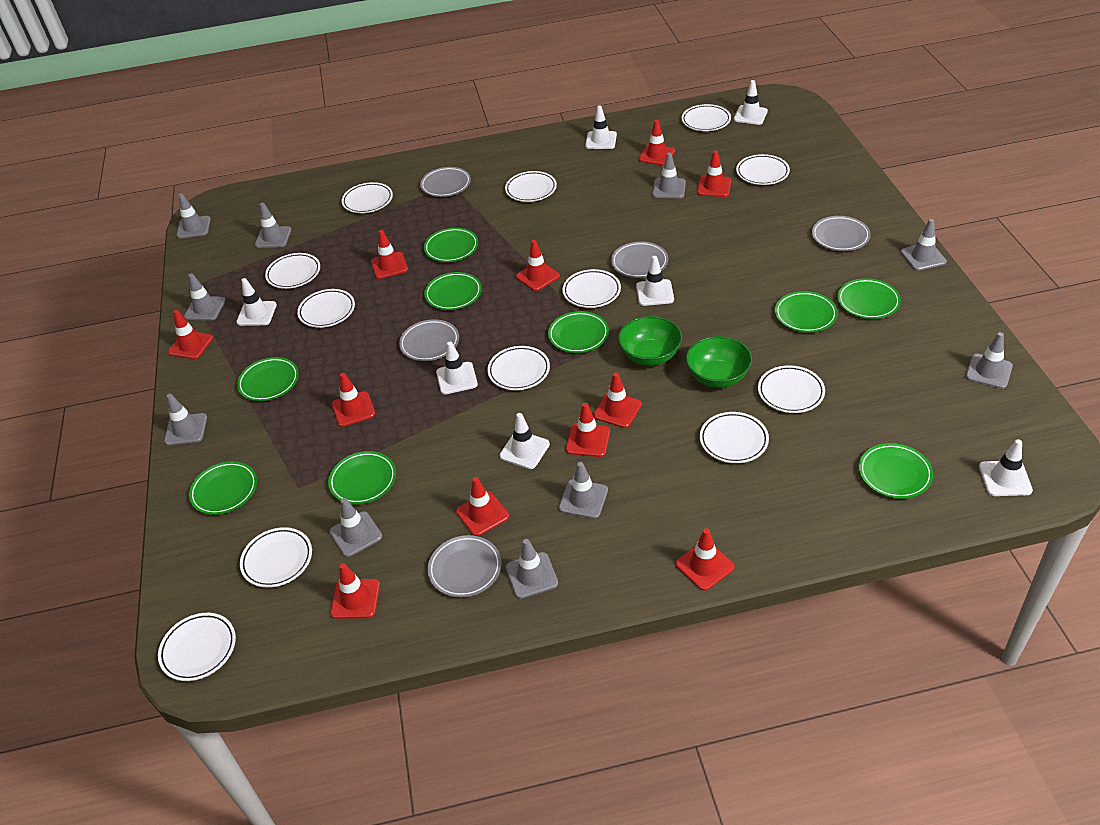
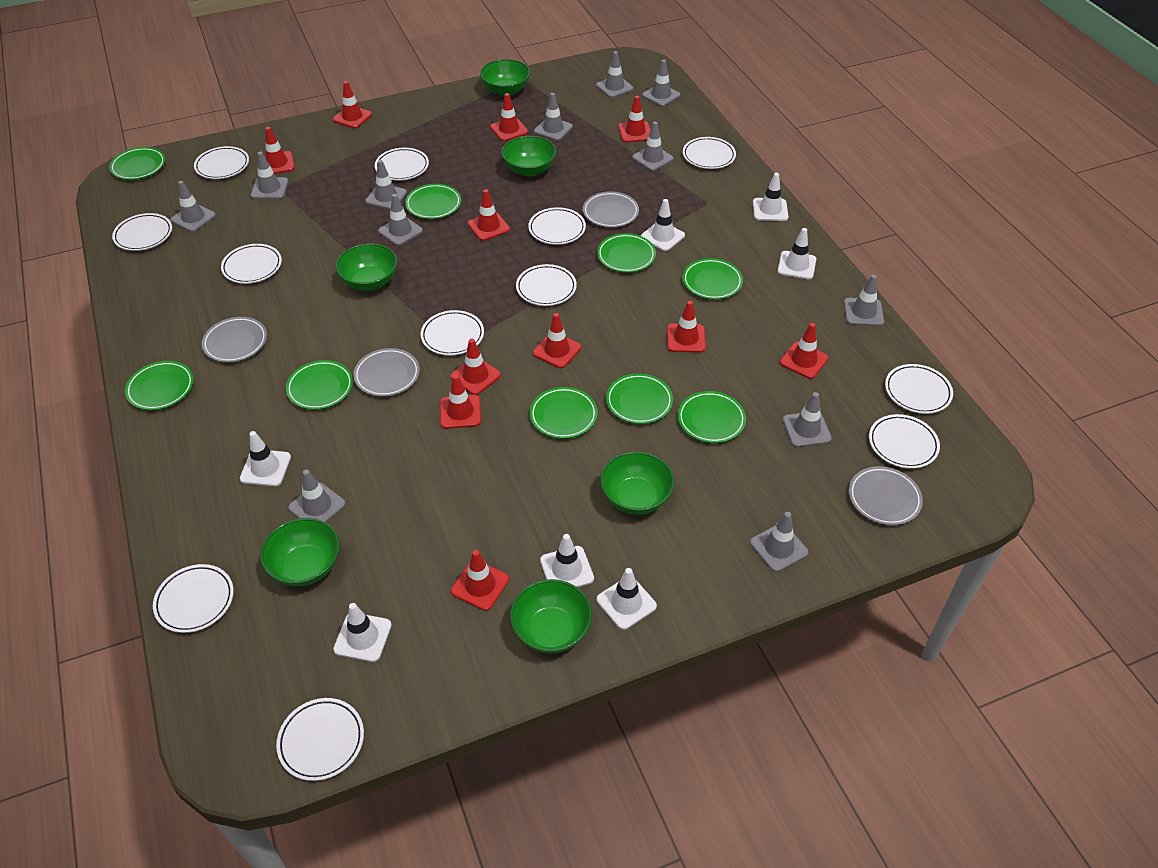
green bowl: 2 -> 6
grey plate: 5 -> 4
grey traffic cone: 10 -> 12

